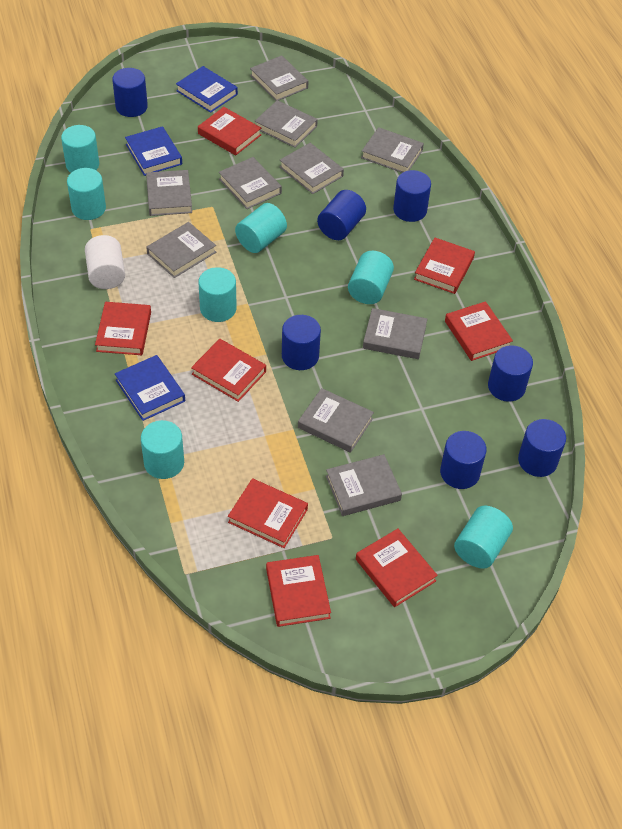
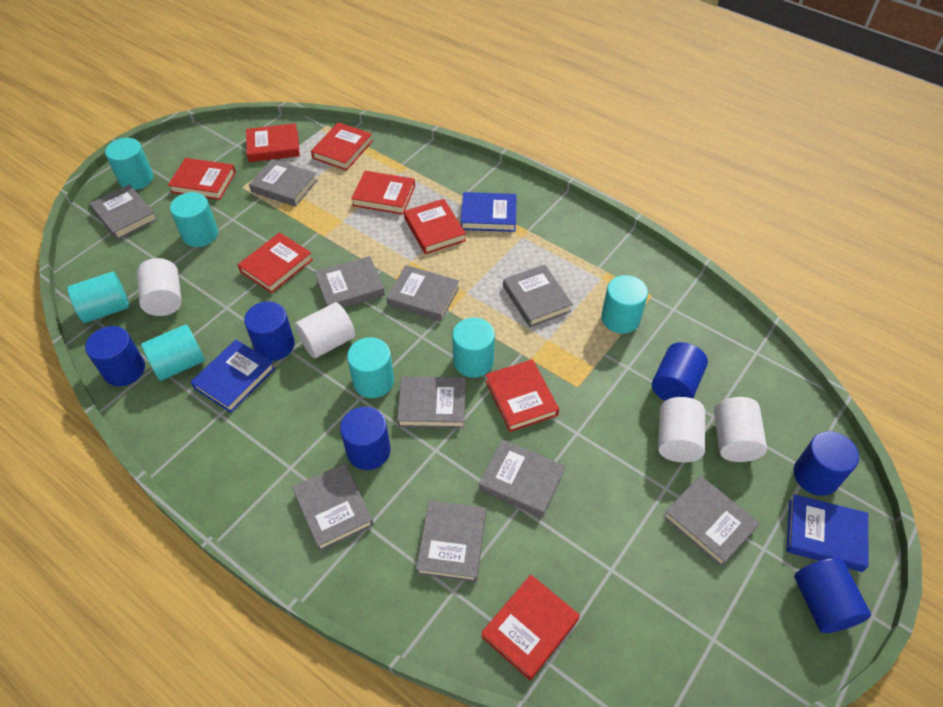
blue cylinder: 7 -> 6
white cylinder: 1 -> 4

